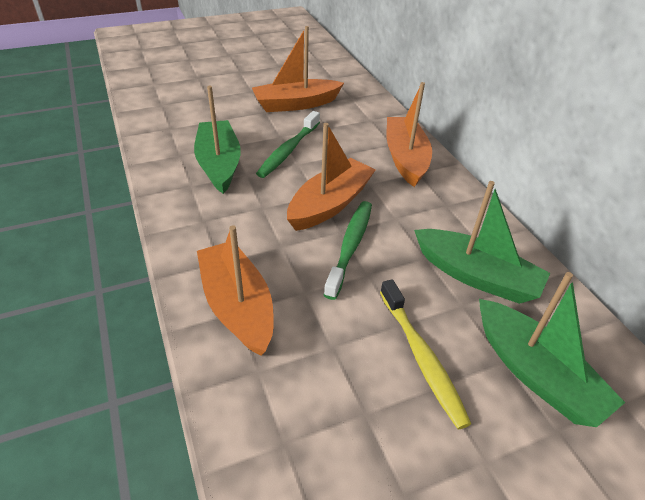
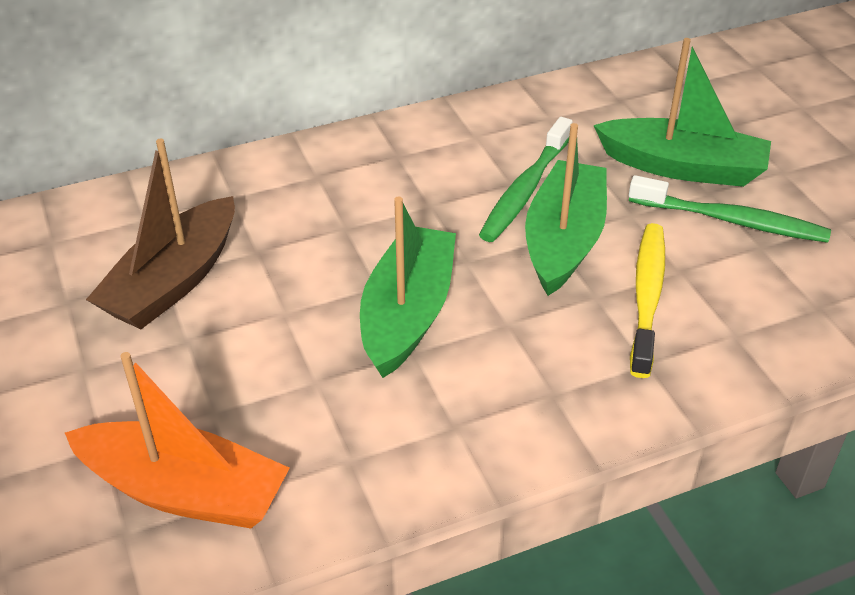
brown boat: 0 -> 1
orange boat: 4 -> 1

